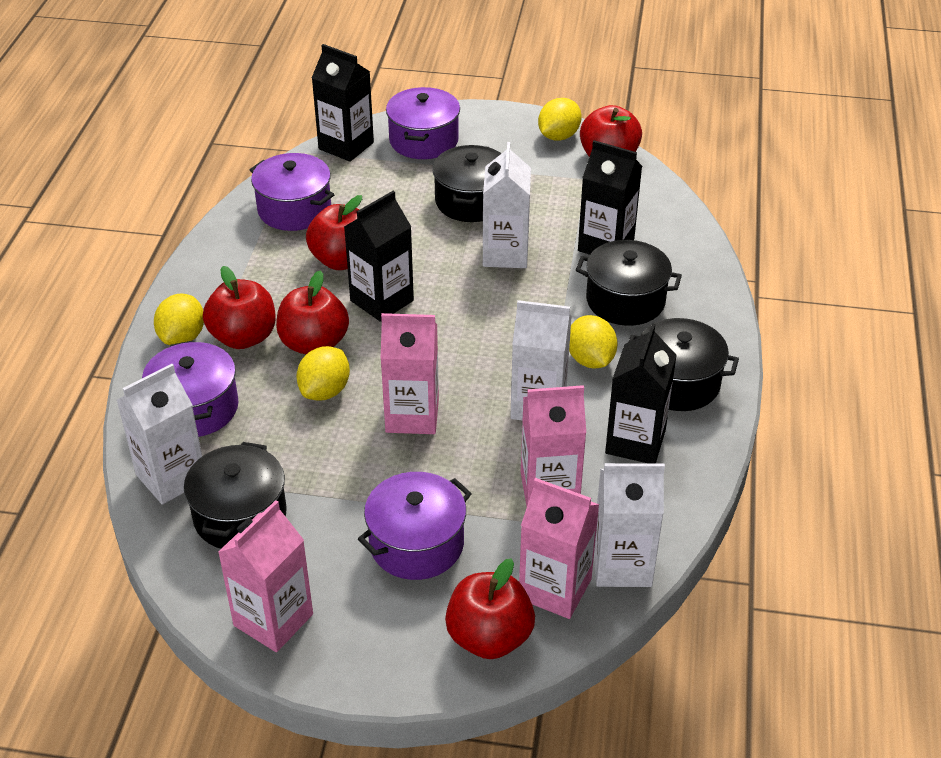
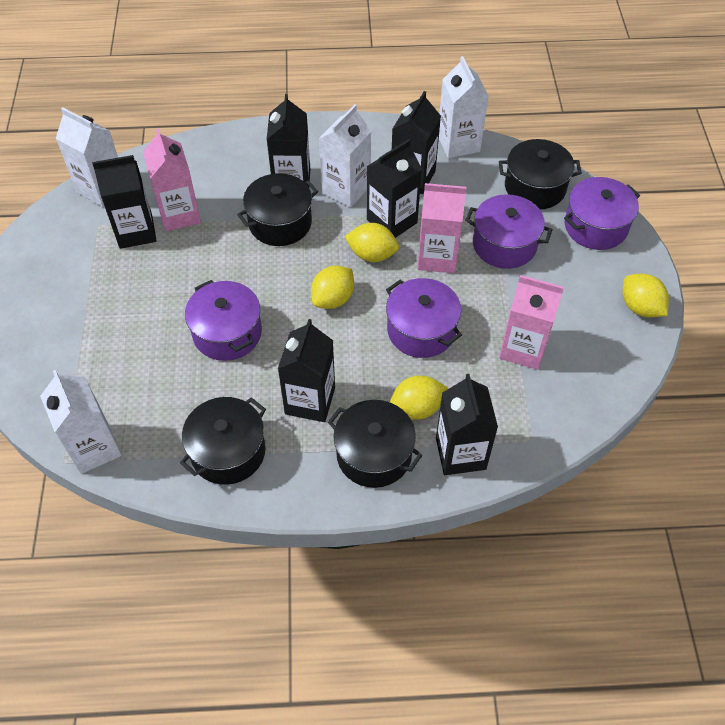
black carton: 4 -> 6
pink carton: 4 -> 3
red apple: 5 -> 0

